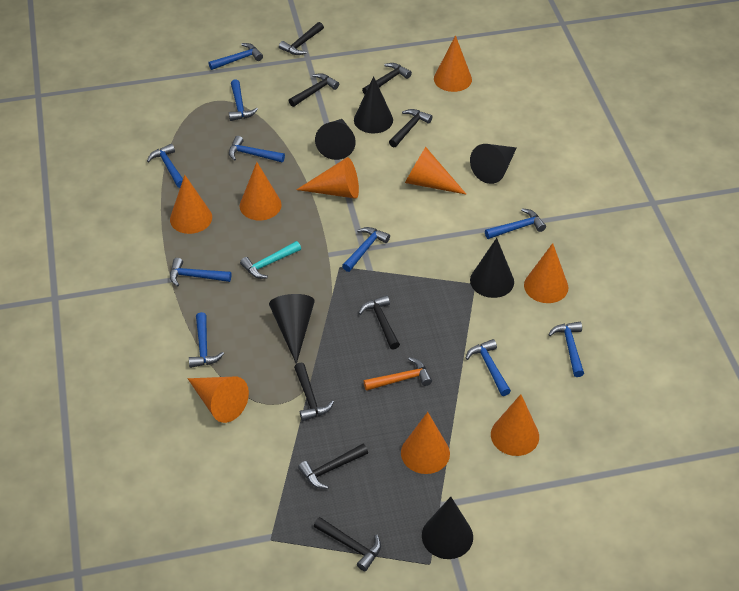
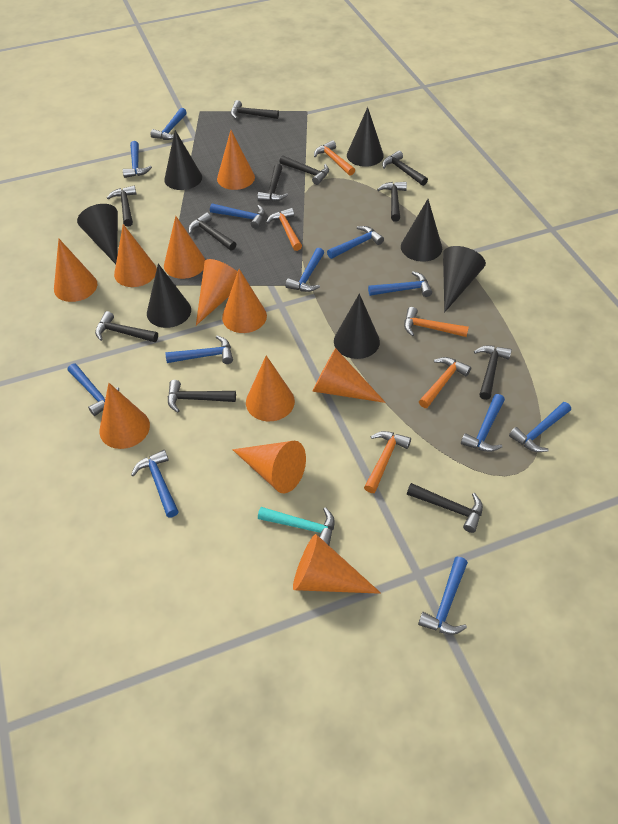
black cone: 6 -> 7
black hammer: 8 -> 11
blue hammer: 10 -> 12
orange cone: 9 -> 11
orange hammer: 1 -> 5

